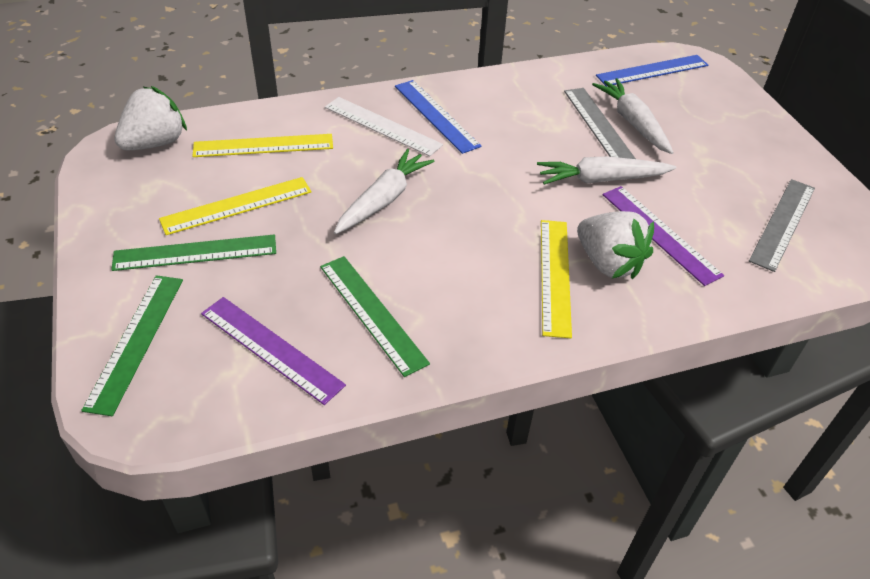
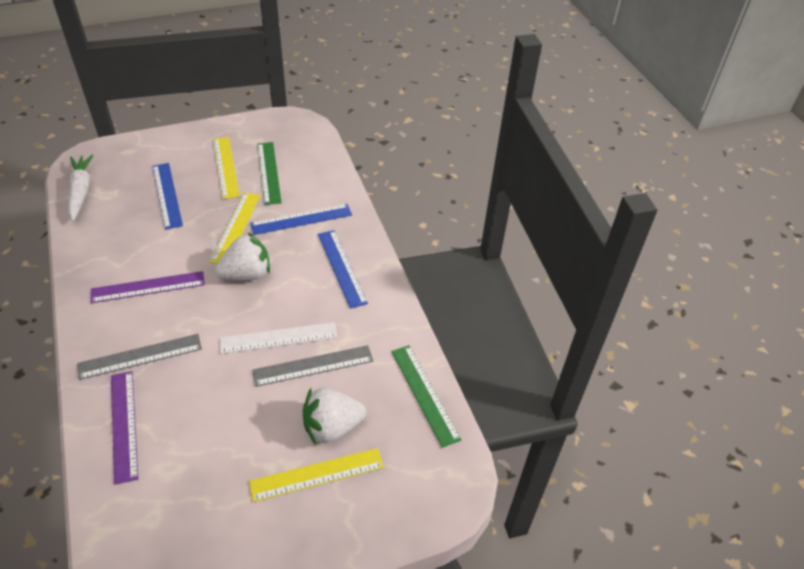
blue ruler: 2 -> 3
green ruler: 3 -> 2
white carrot: 3 -> 1

